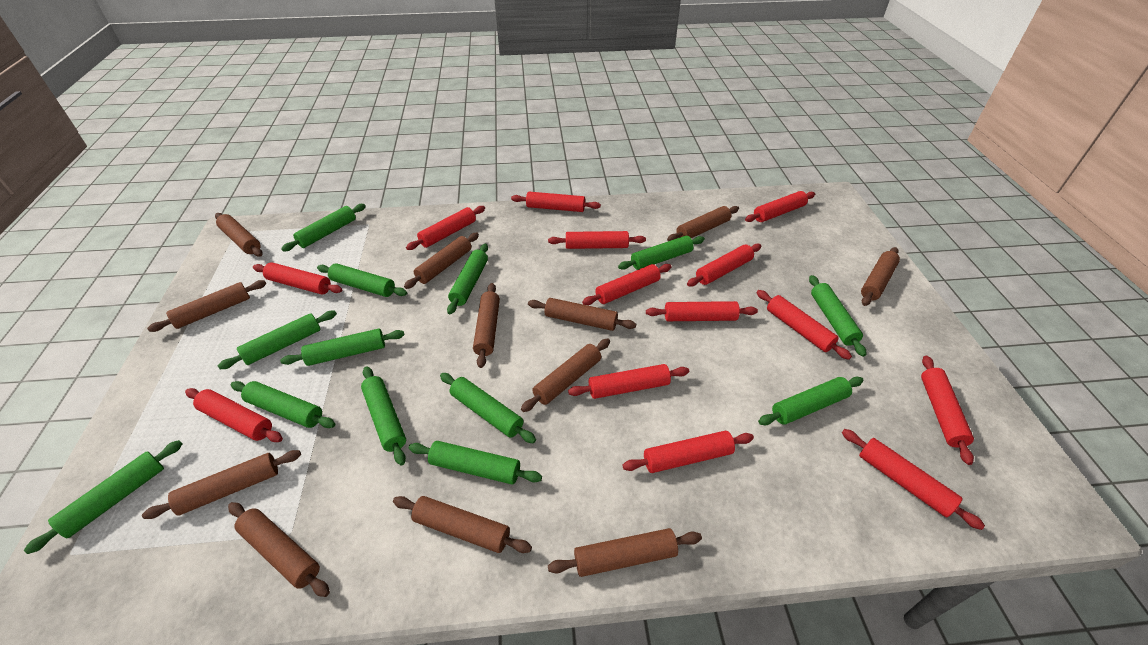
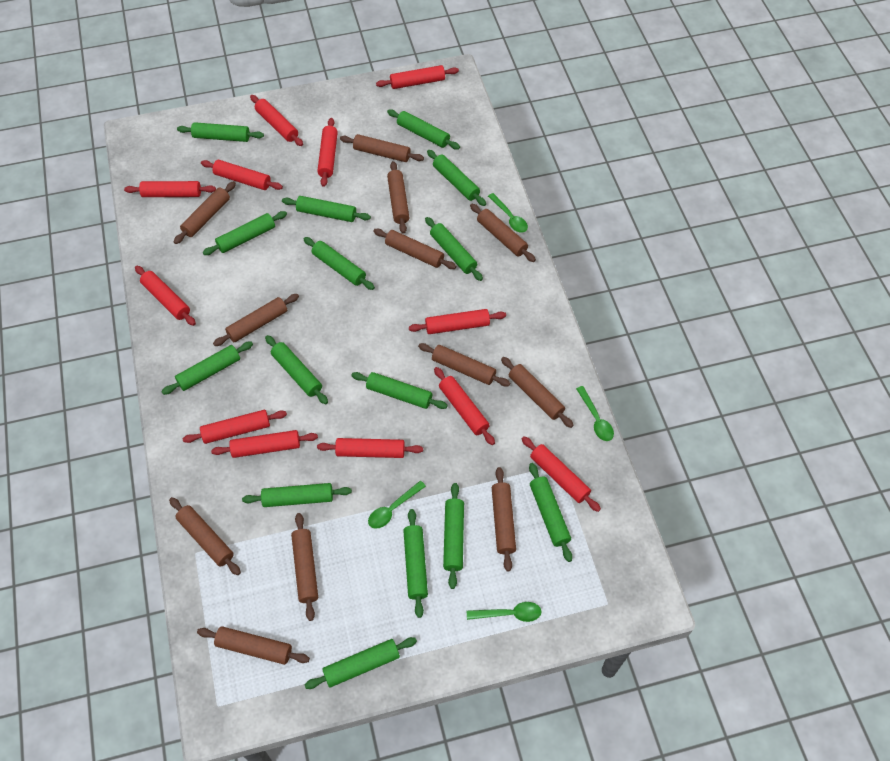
green rolling pin: 13 -> 15
green spoon: 0 -> 4
red rolling pin: 14 -> 12

